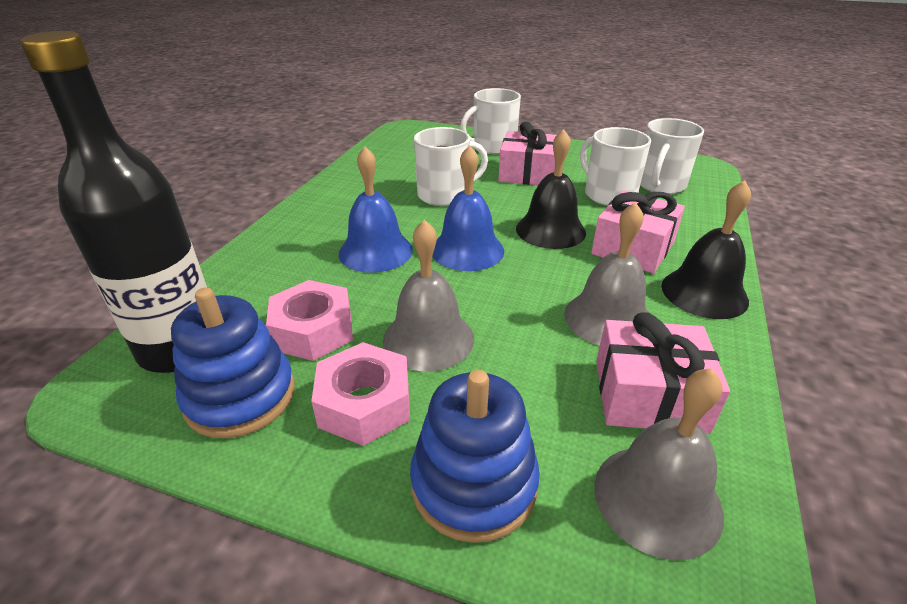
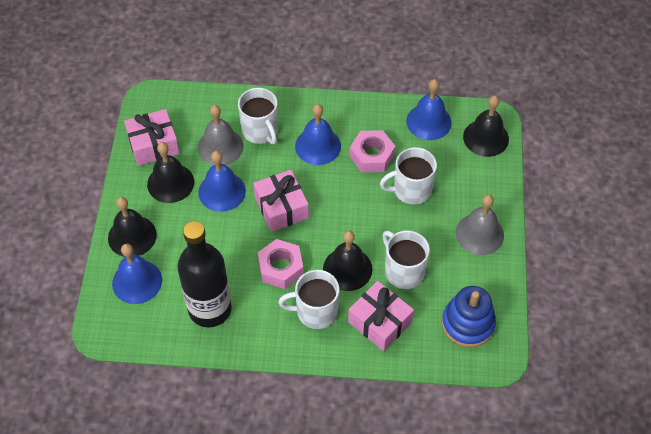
black bell: 2 -> 4
blue bell: 2 -> 4
blue stacking toy: 2 -> 1
grey bell: 3 -> 2

